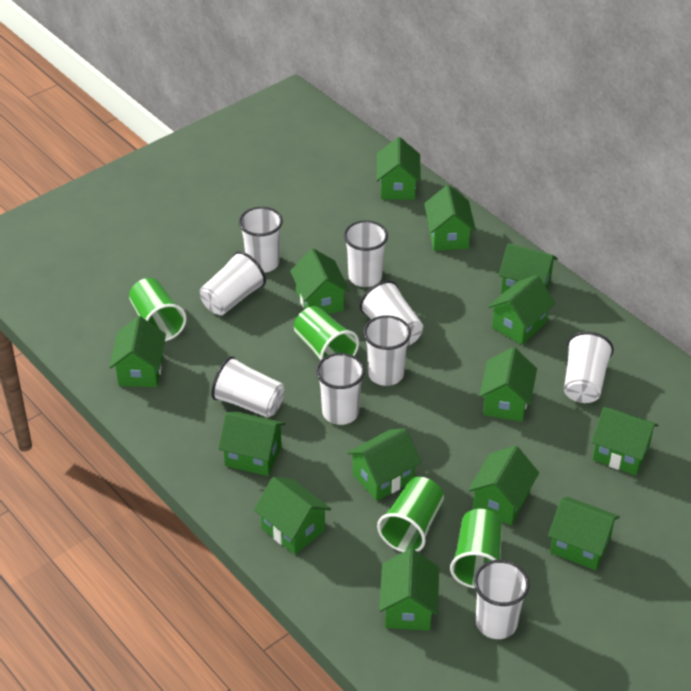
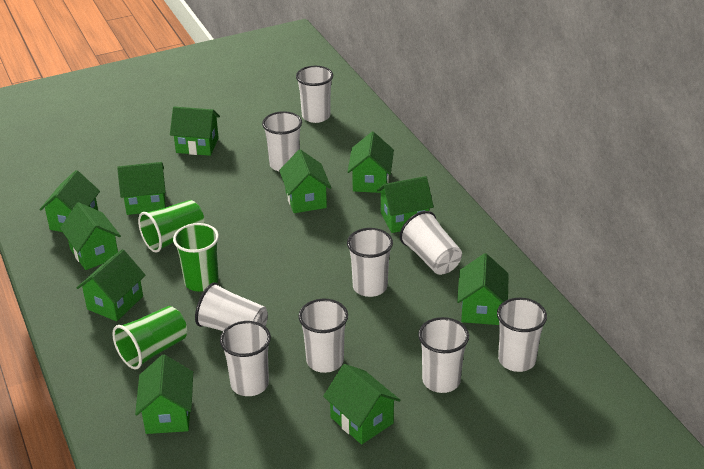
green cup: 4 -> 3
green house: 14 -> 11

